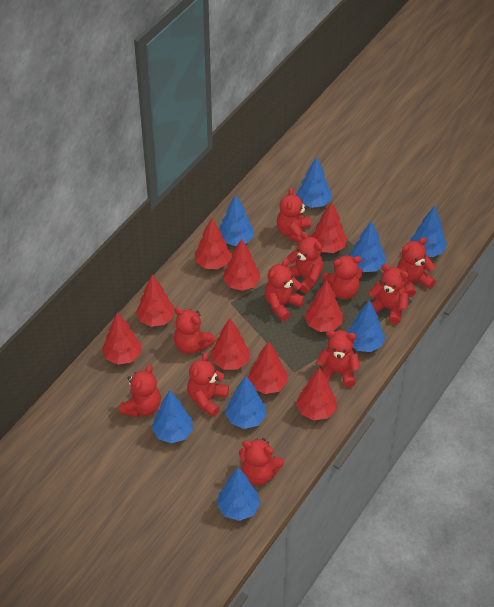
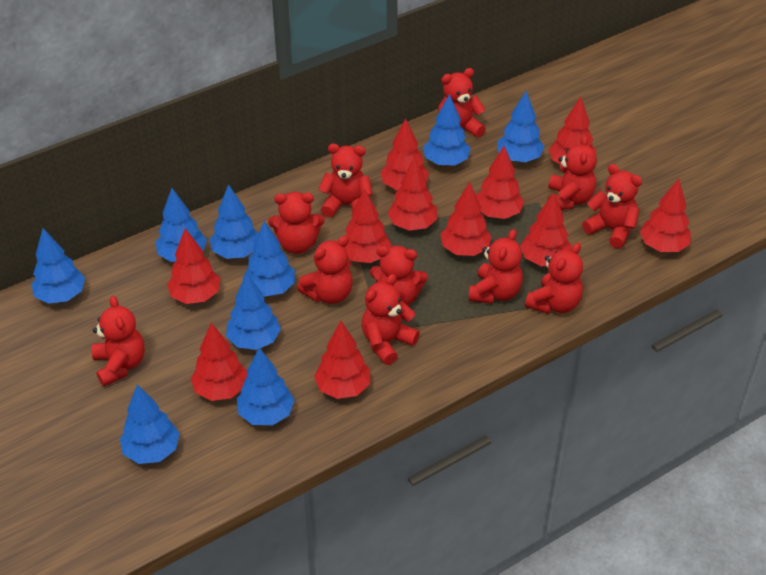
blue tree: 8 -> 9
red tree: 9 -> 11

